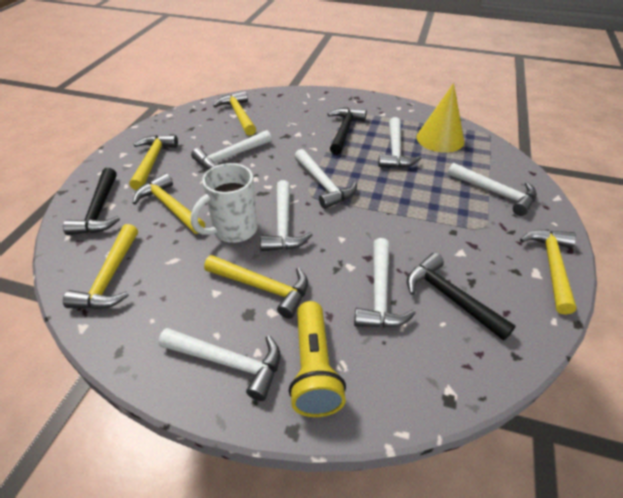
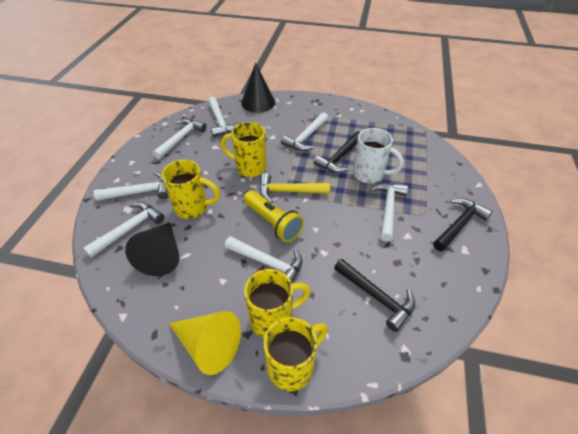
black cone: 0 -> 2
yellow hammer: 6 -> 1
yellow mug: 0 -> 4

